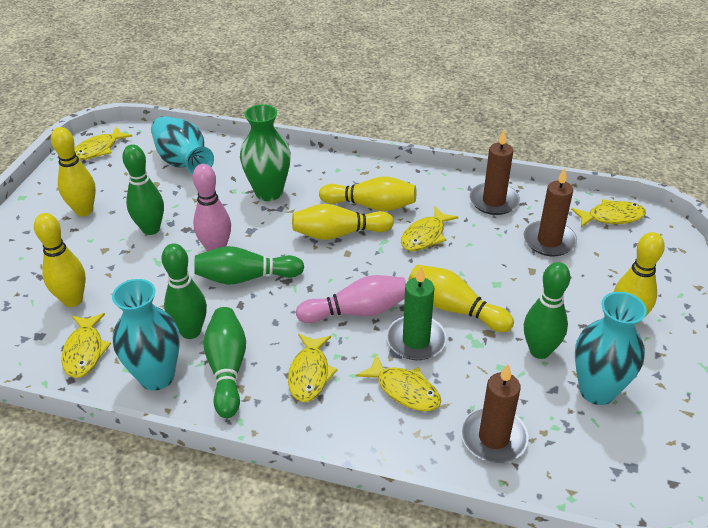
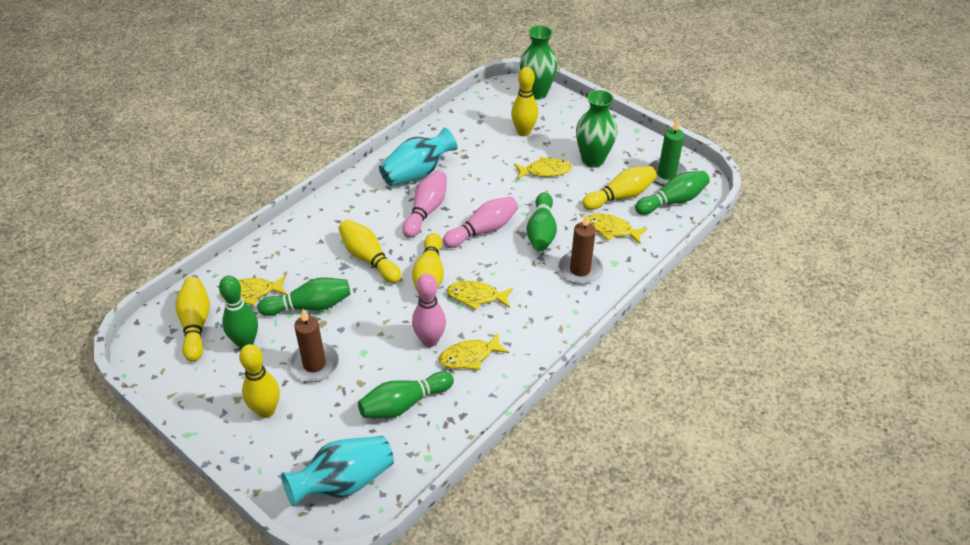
brown candle: 3 -> 2
green vase: 1 -> 2
pink bowling pin: 2 -> 3
turquoise vase: 3 -> 2
yellow fish: 6 -> 5

